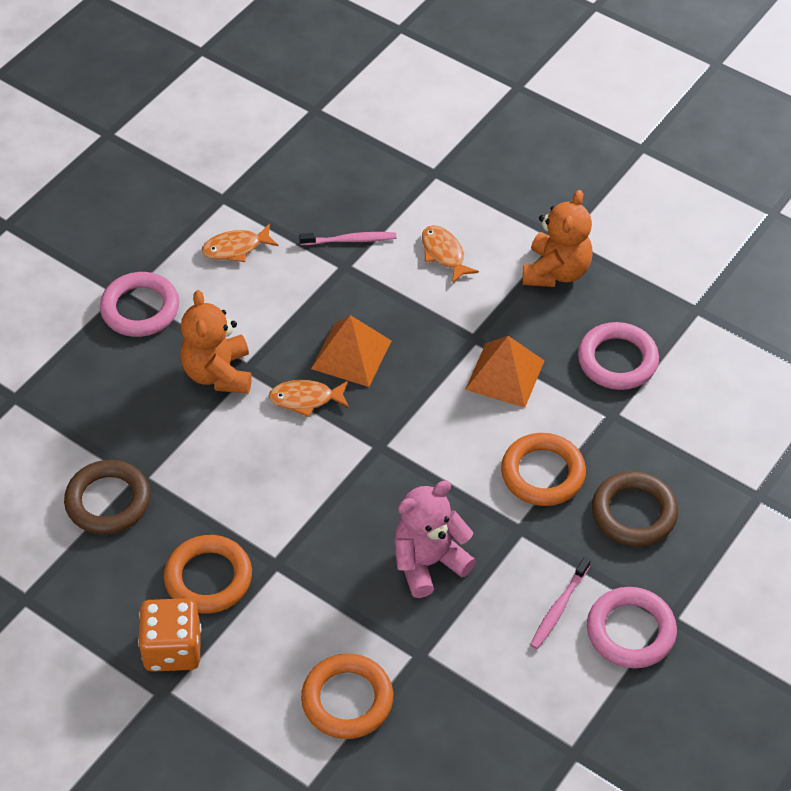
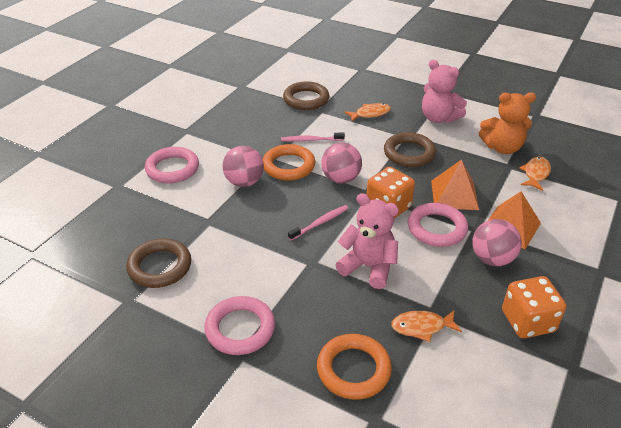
brown ring: 2 -> 3
orange dice: 1 -> 2
orange ring: 3 -> 2
orange teddy bear: 2 -> 1
pink ball: 0 -> 3
pink teddy bear: 1 -> 2

